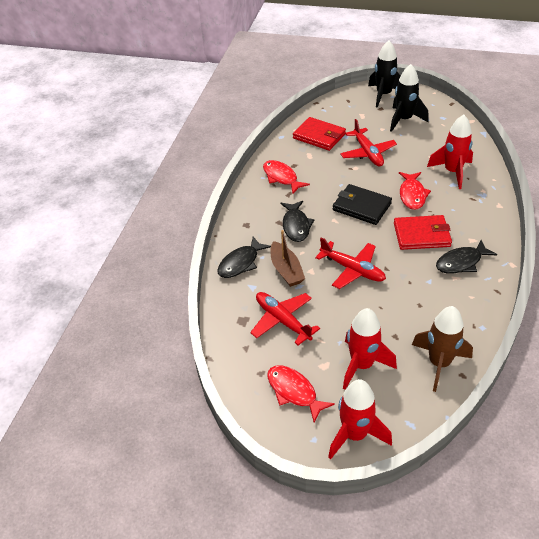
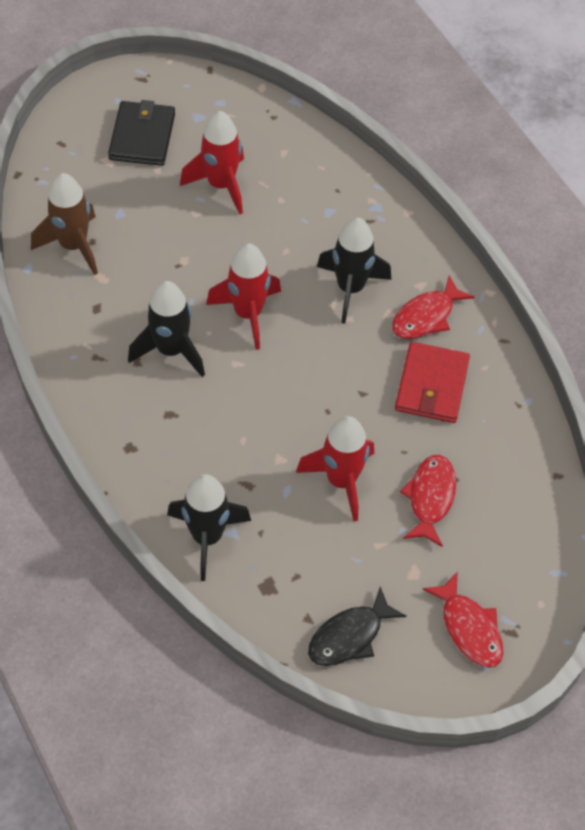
black fish: 3 -> 1
black rocket: 2 -> 3
brown boat: 1 -> 0
red plane: 3 -> 0
red wallet: 2 -> 1

